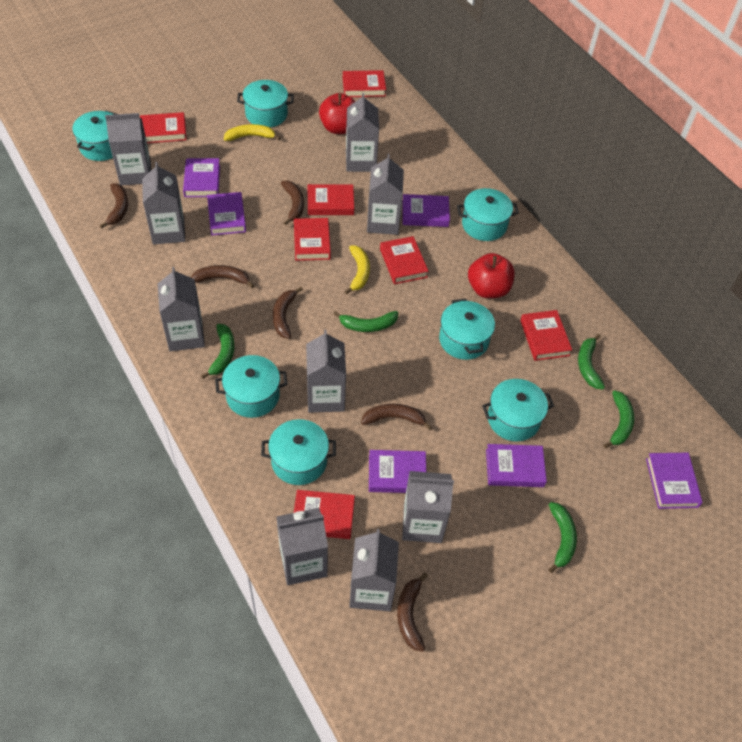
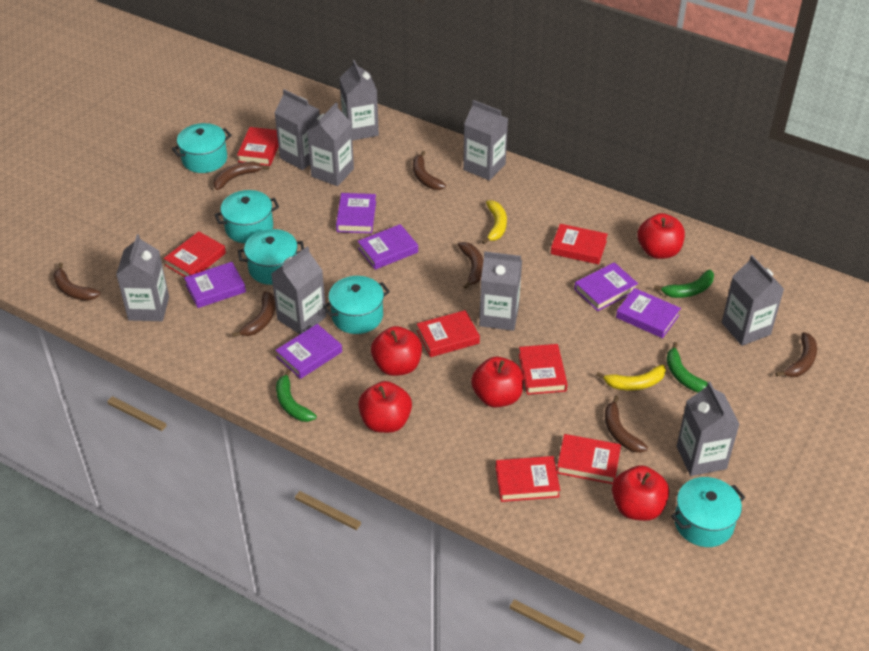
brown banana: 6 -> 7
green banana: 5 -> 3
red apple: 2 -> 5
turquoise pot: 7 -> 5

